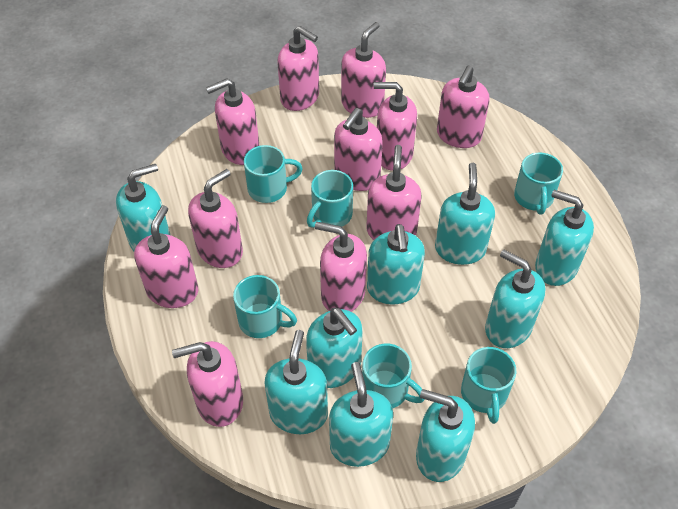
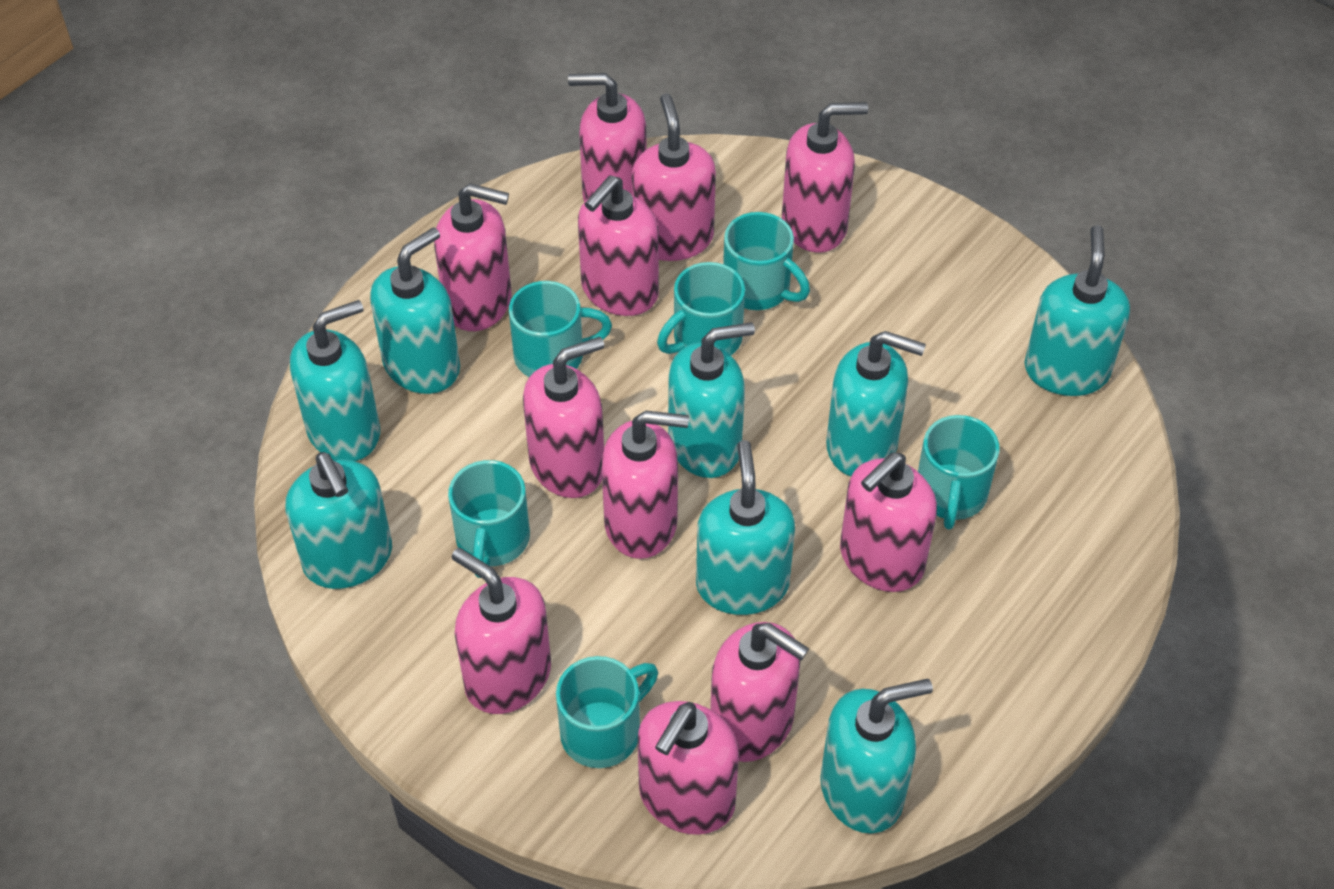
turquoise soap dispenser: 9 -> 8

